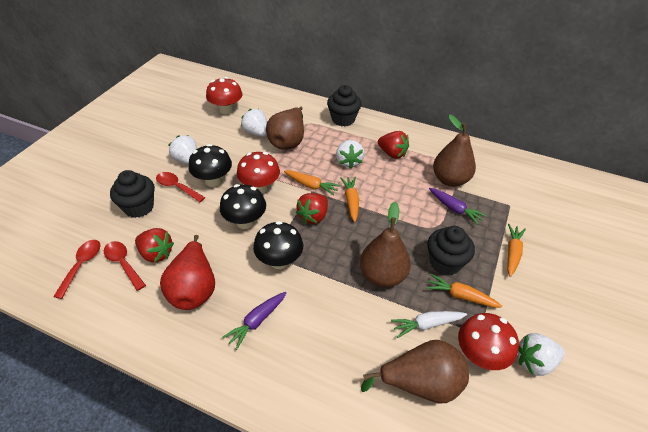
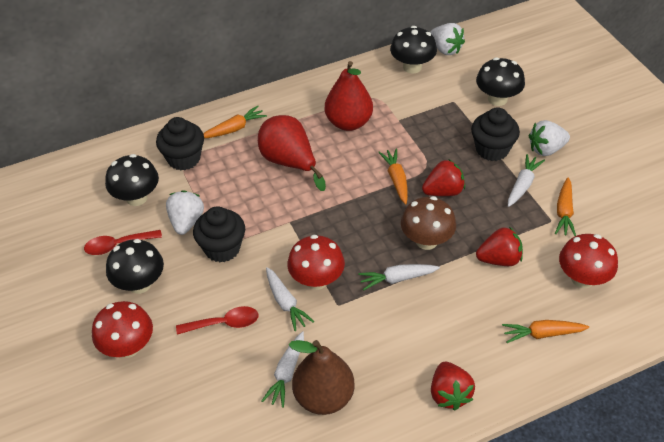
black mushroom: 3 -> 4
brown mushroom: 0 -> 1
brown pear: 4 -> 1
purple carrot: 2 -> 0
red pear: 1 -> 2
red spoon: 3 -> 2
white carrot: 1 -> 4
white strawberry: 4 -> 3

